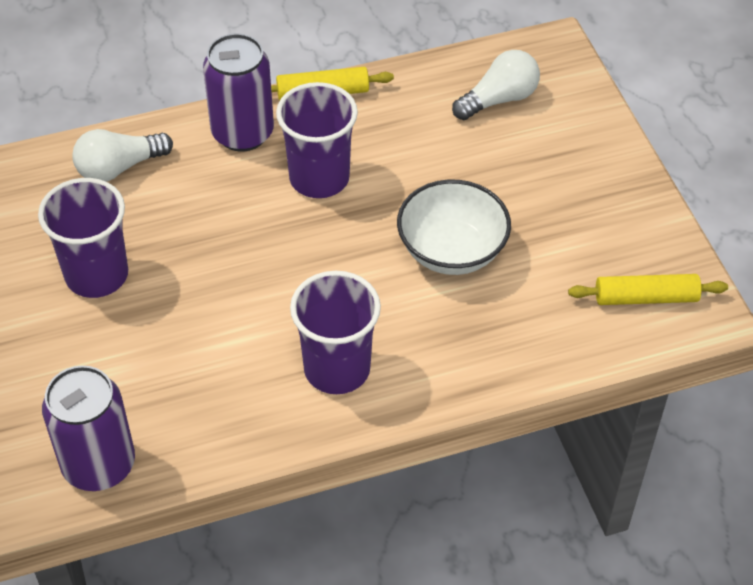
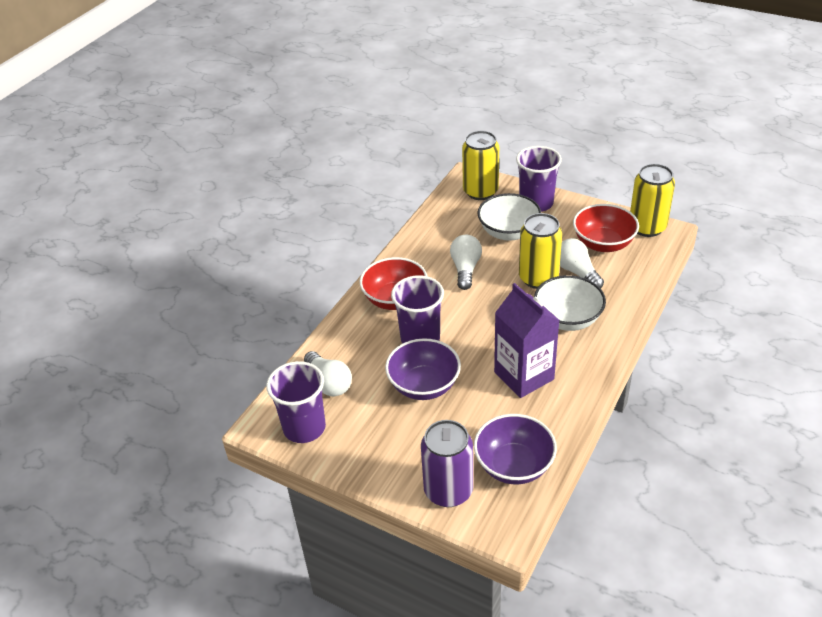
purple bowl: 0 -> 2
purple can: 2 -> 1
purple carton: 0 -> 1
red bowl: 0 -> 2
white bowl: 1 -> 2
white light bulb: 2 -> 3
yellow can: 0 -> 3
yellow rolling pin: 2 -> 0

